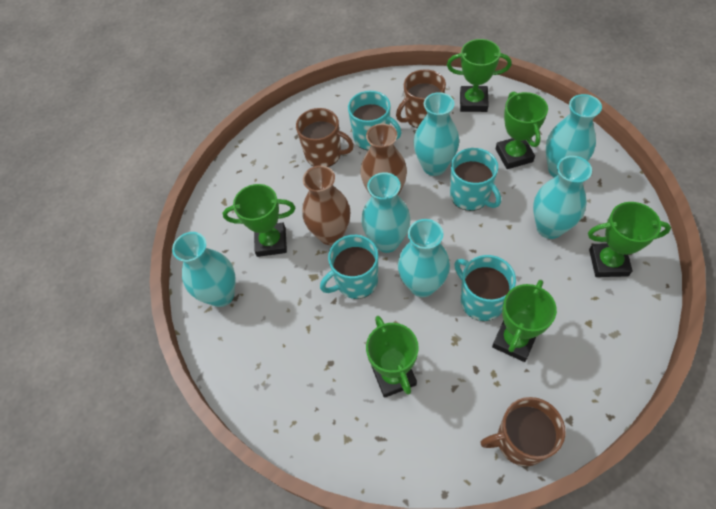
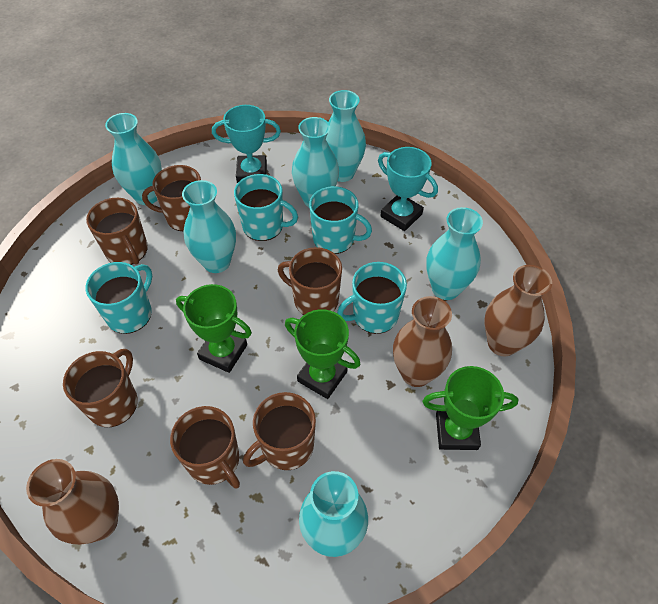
brown mug: 3 -> 6
brown vase: 2 -> 3
green trophy: 6 -> 3
turquoise trophy: 0 -> 2

